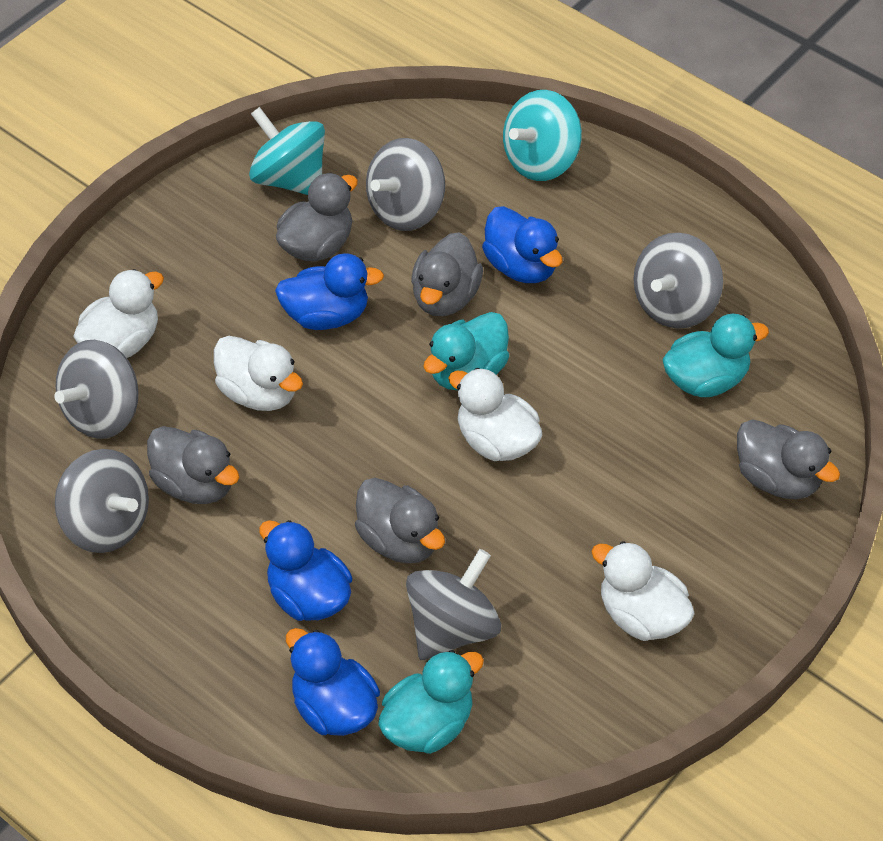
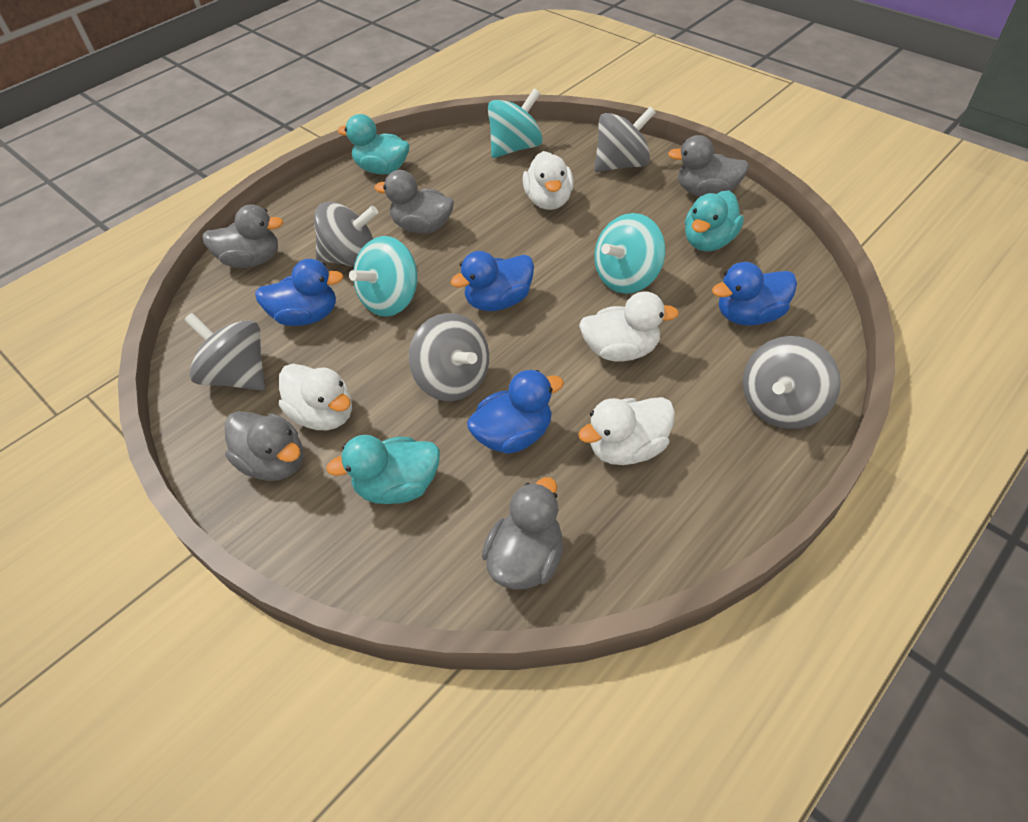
turquoise spinning top: 2 -> 3

